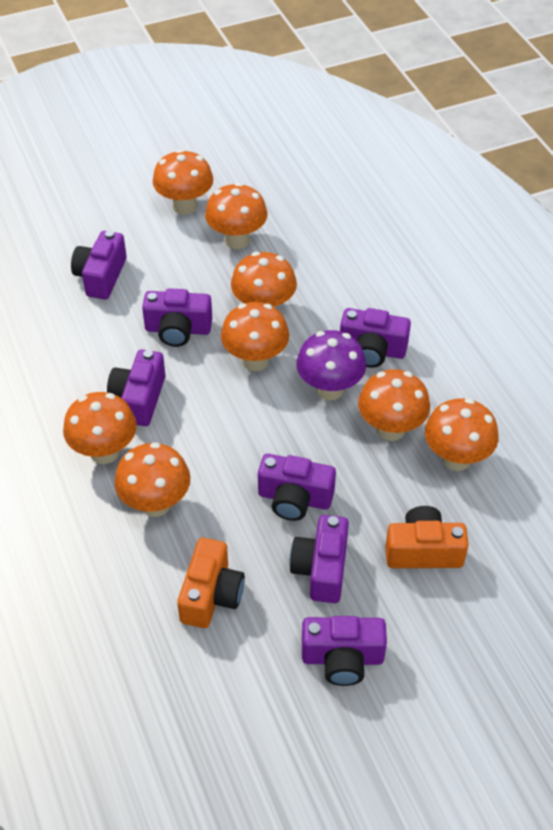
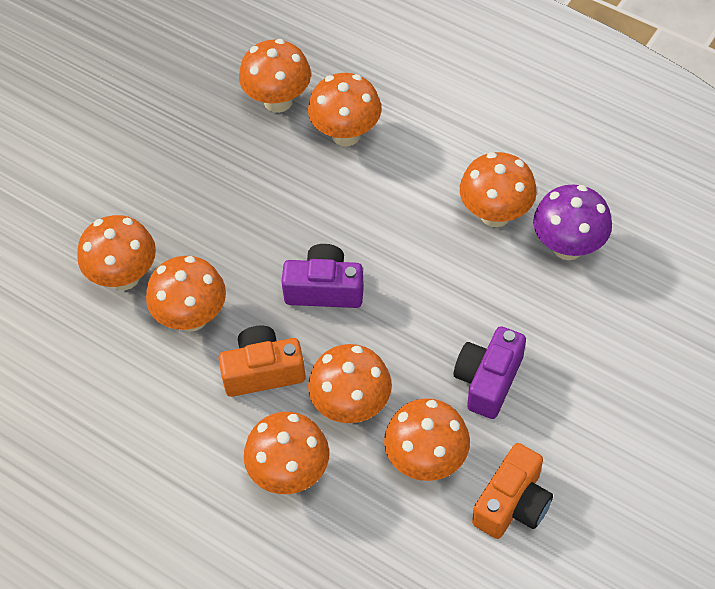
purple camera: 7 -> 2

